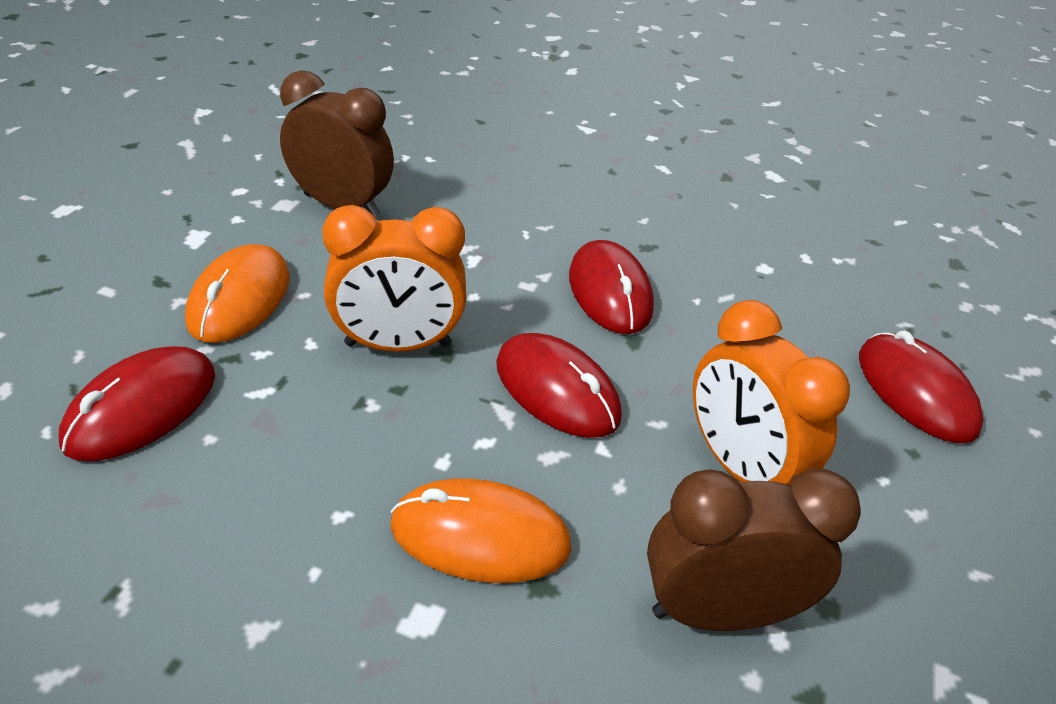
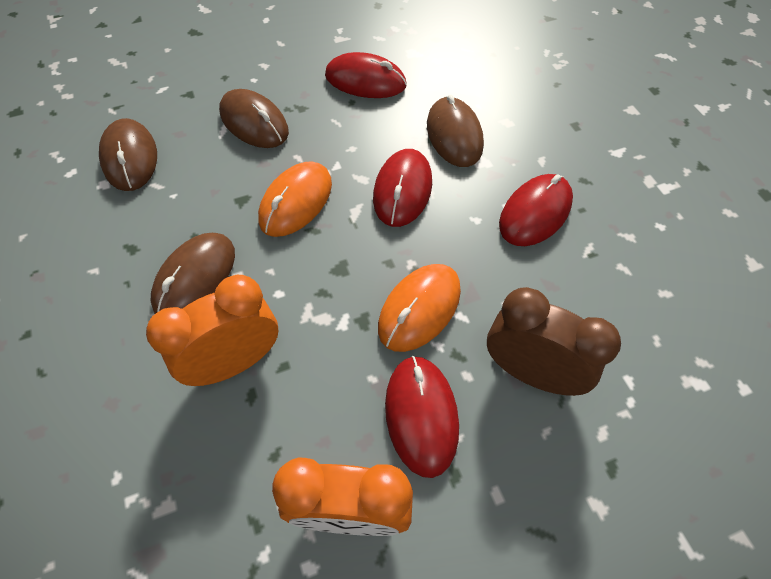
brown clock: 2 -> 1
brown mouse: 0 -> 4

